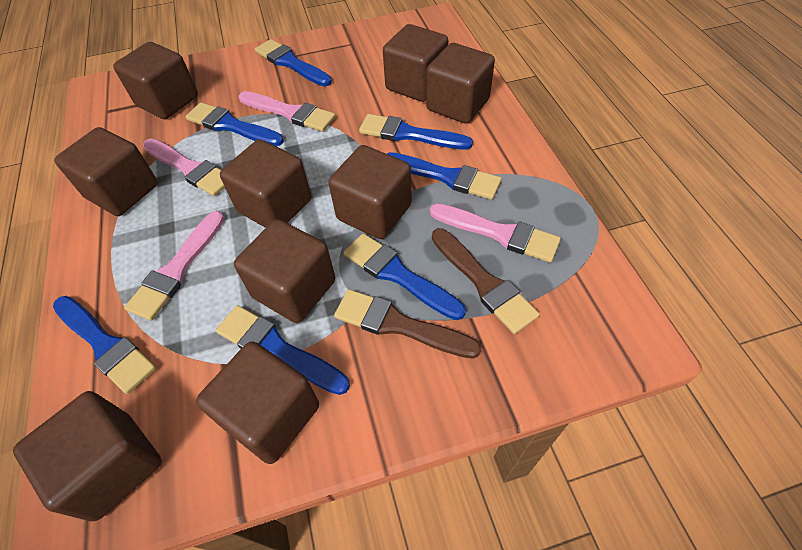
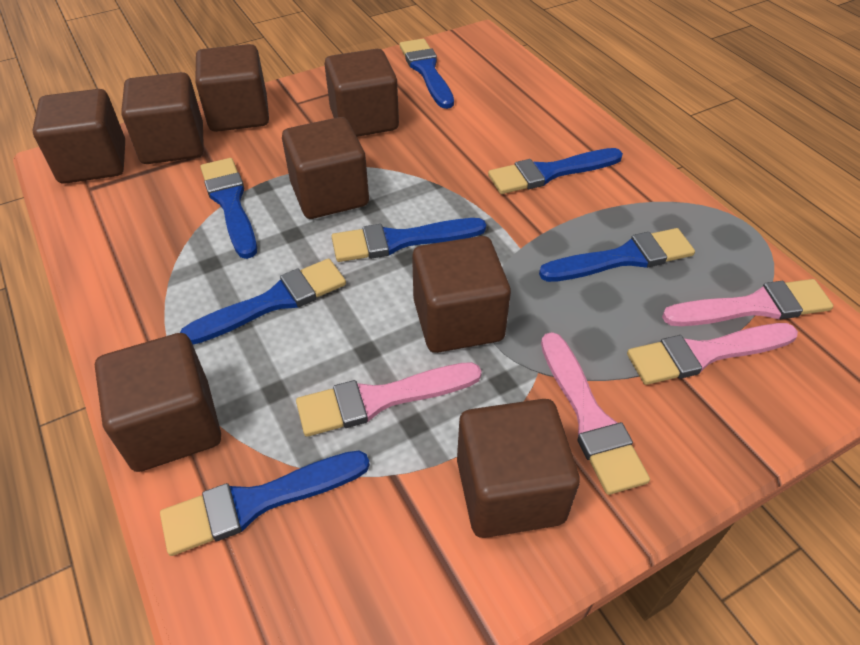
brown brush: 2 -> 0
brown cube: 9 -> 8

